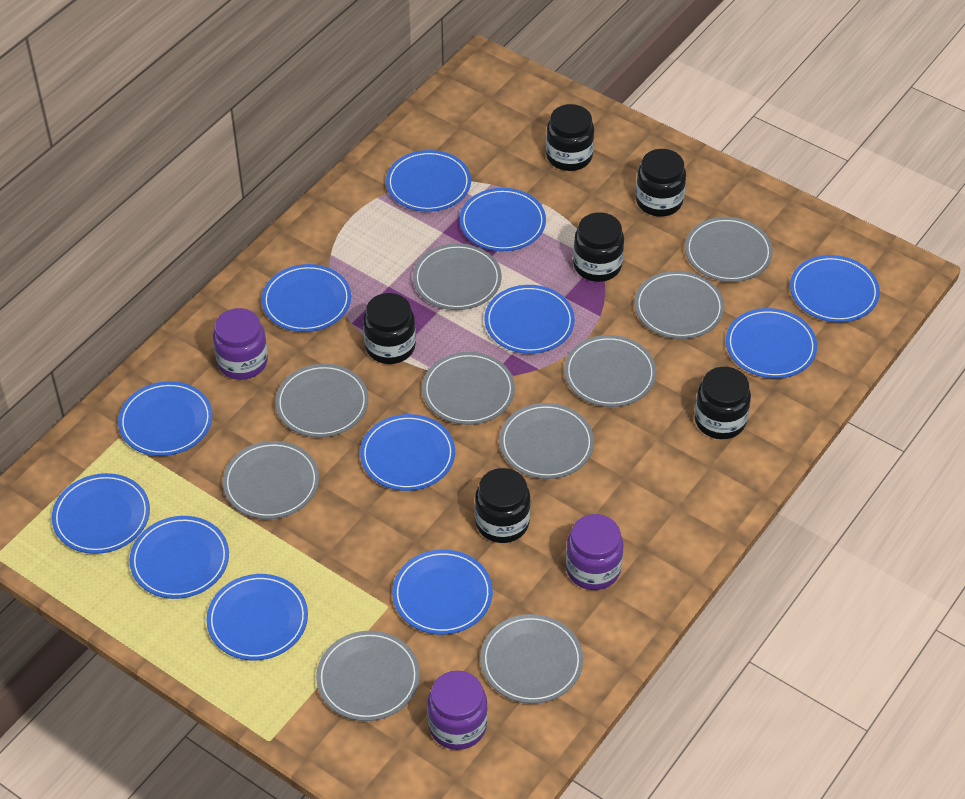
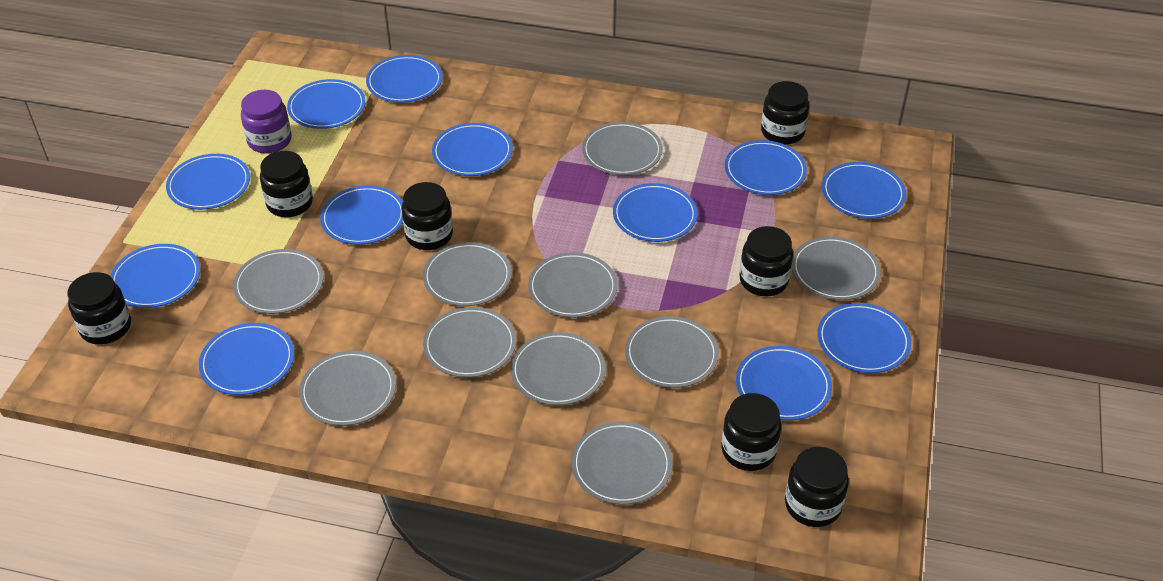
black jar: 6 -> 7
purple jar: 3 -> 1

